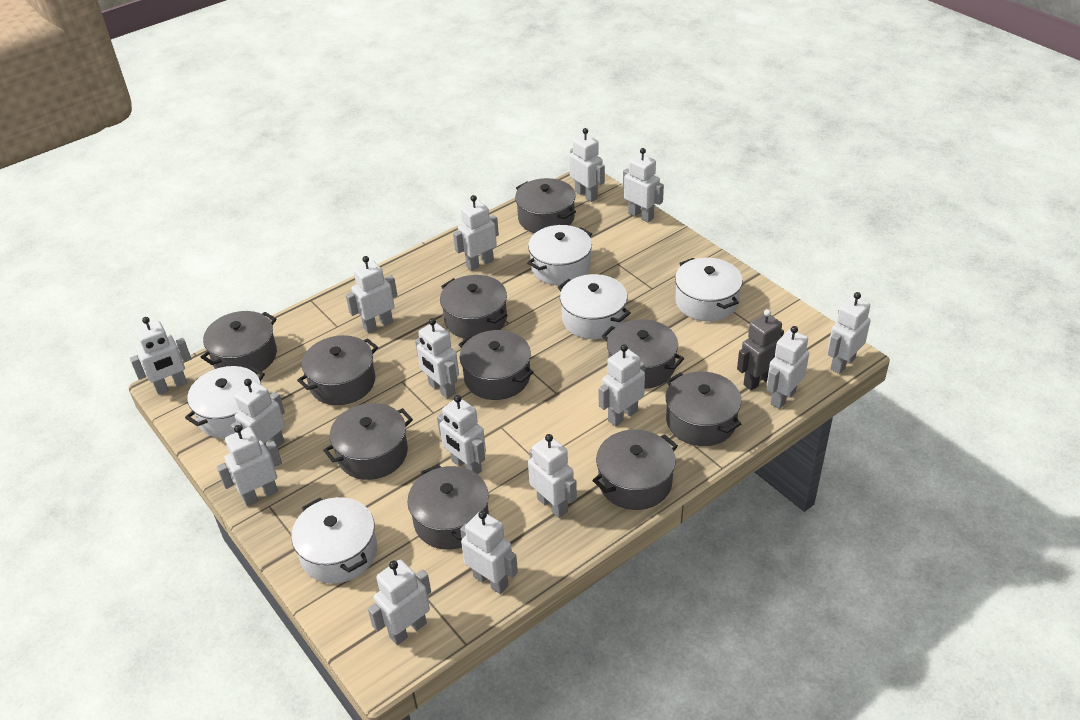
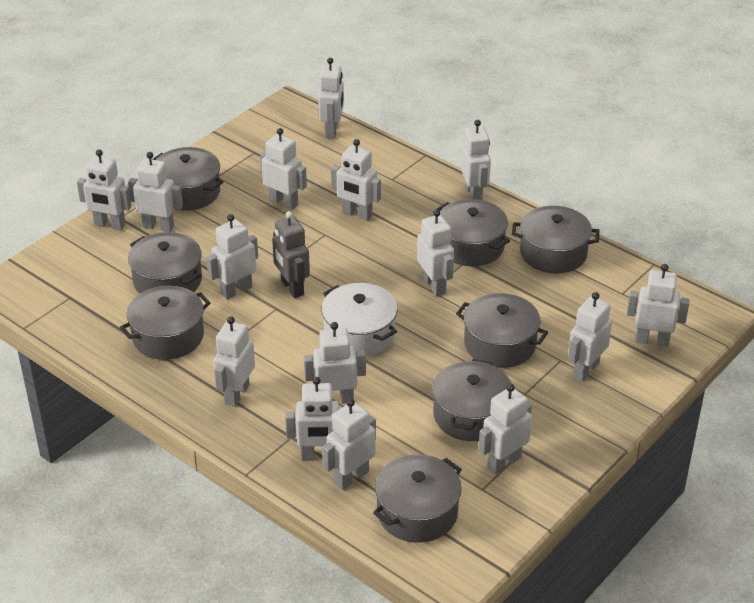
grey pot: 10 -> 8
white pot: 5 -> 1

